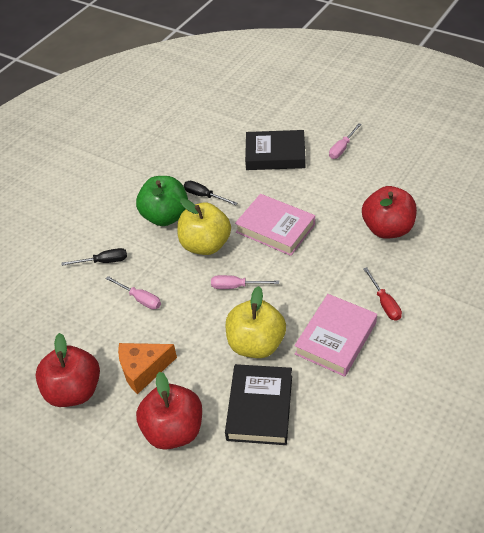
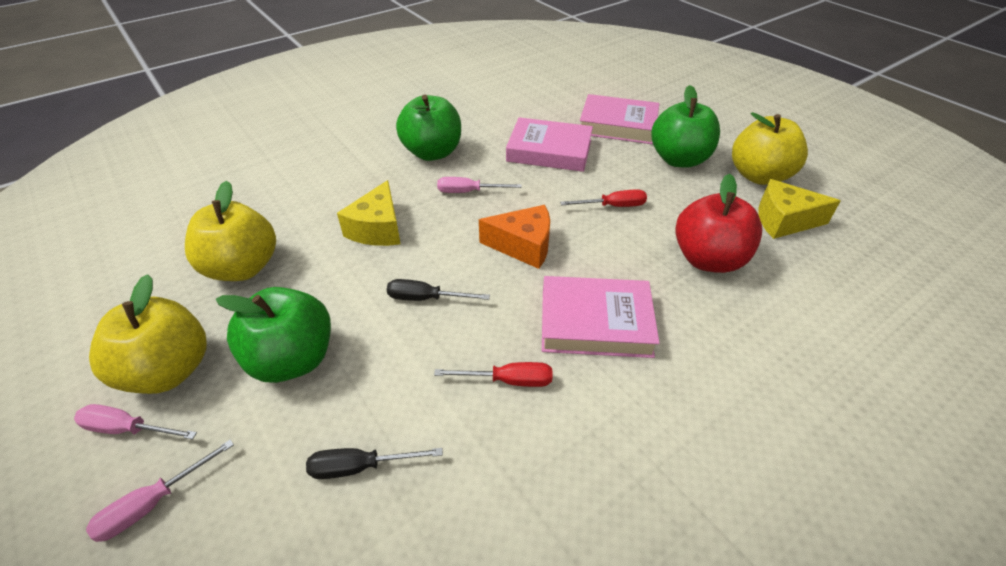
black book: 2 -> 0
green apple: 1 -> 3
pink book: 2 -> 3
red apple: 3 -> 1
red screwdriver: 1 -> 2
yellow apple: 2 -> 3
yellow cheese: 0 -> 2

